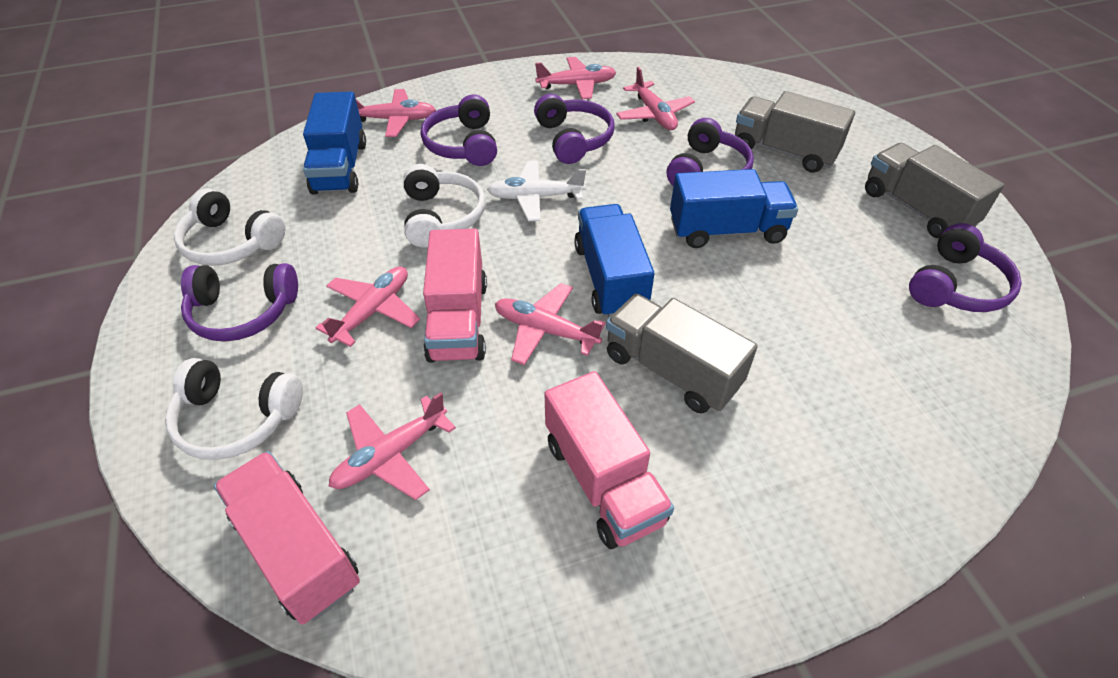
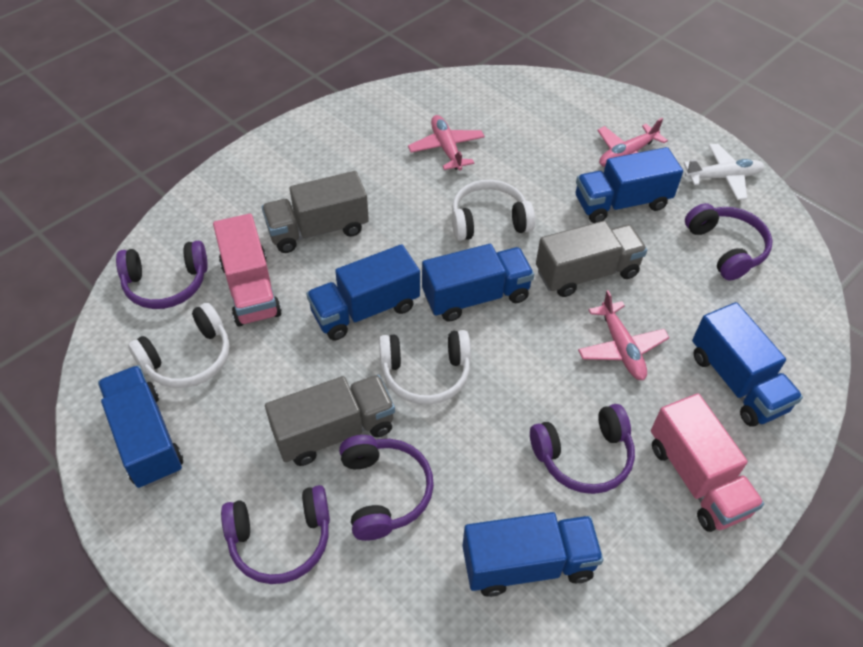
blue truck: 3 -> 6
pink plane: 6 -> 3
pink truck: 3 -> 2

